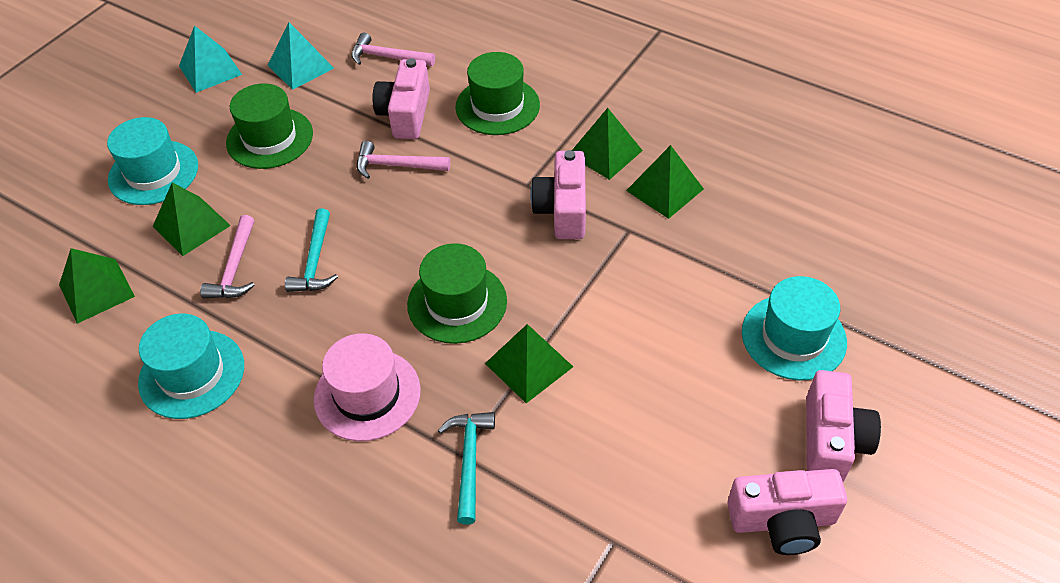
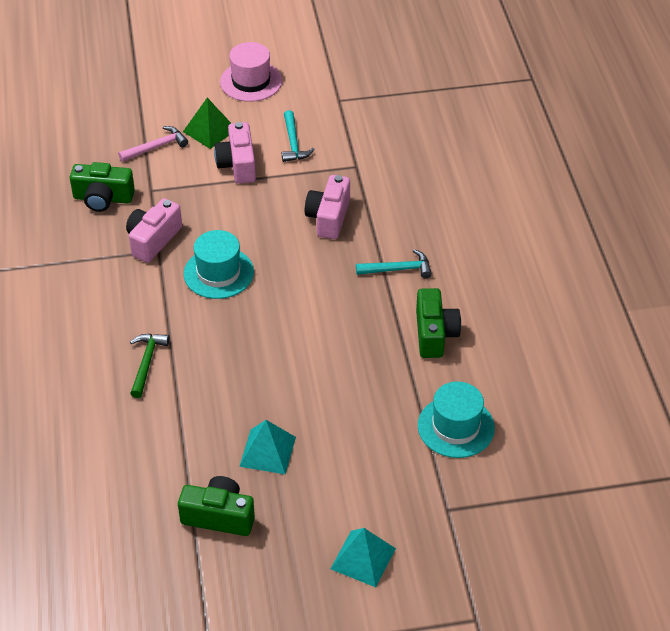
green camera: 0 -> 3
green hammer: 0 -> 1
green hat: 3 -> 0
green pyramid: 5 -> 1
pink camera: 4 -> 3
pink hammer: 3 -> 1
turquoise hat: 3 -> 2

